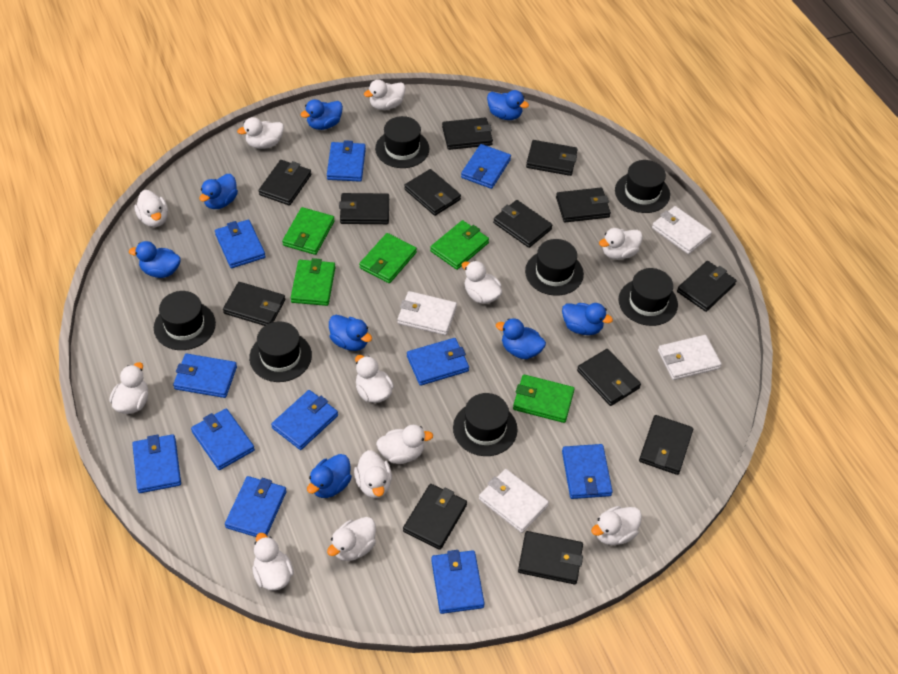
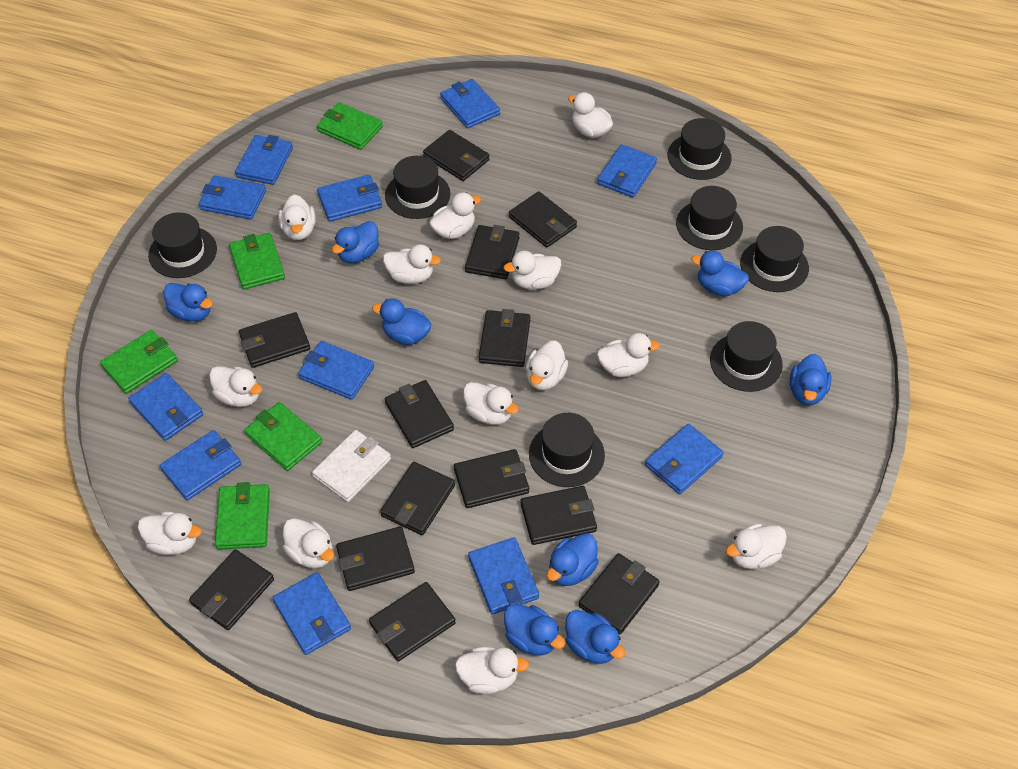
white duck: 12 -> 13
white wallet: 4 -> 1

